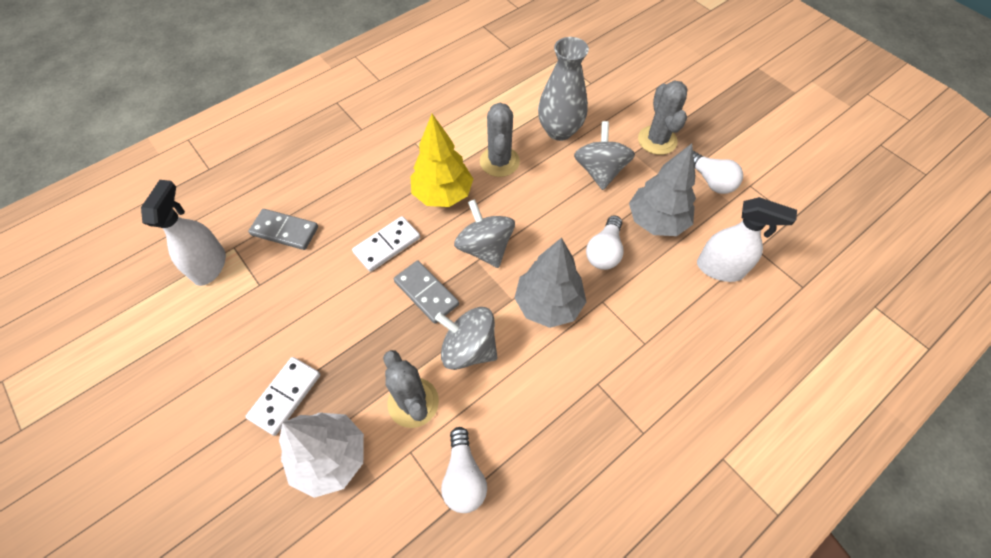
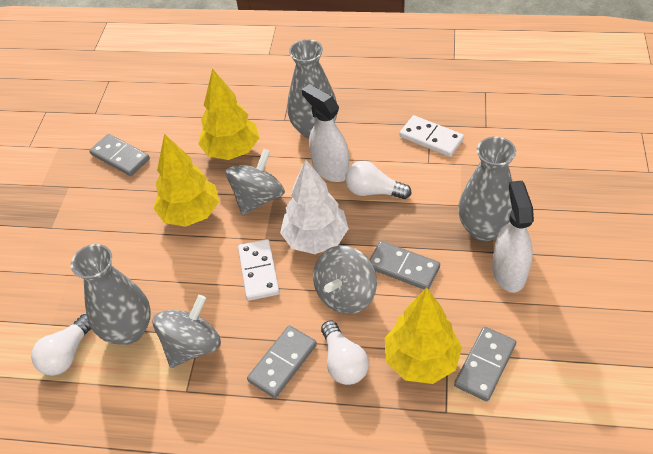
grey cactus: 3 -> 0
grey domino: 2 -> 4
grey tree: 2 -> 0
grey vase: 1 -> 3
yellow tree: 1 -> 3

